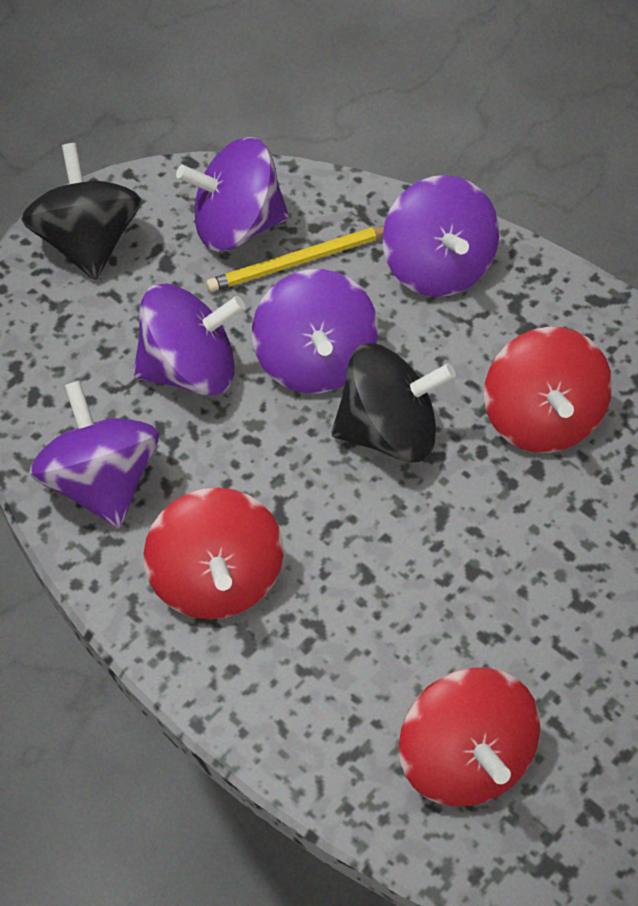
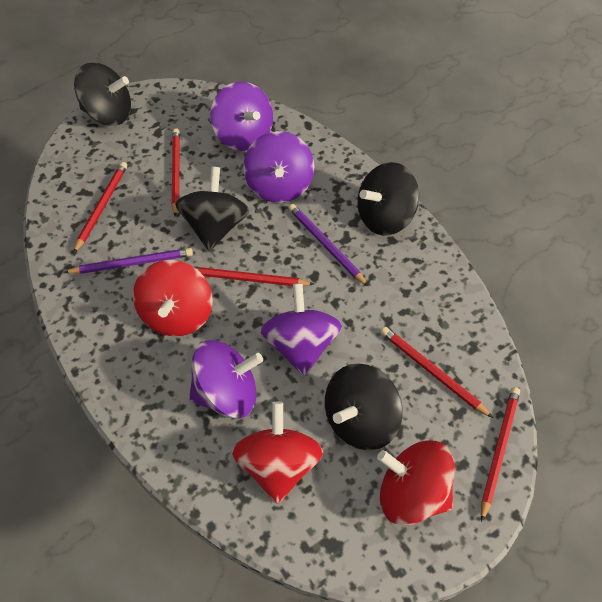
black spinning top: 2 -> 4
purple pencil: 0 -> 2
purple spinning top: 5 -> 4
red pencil: 0 -> 5
yellow pencil: 1 -> 0

